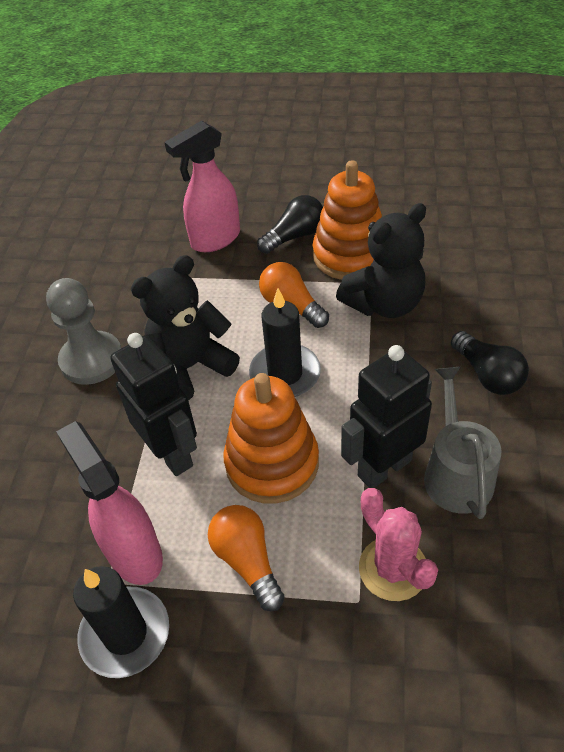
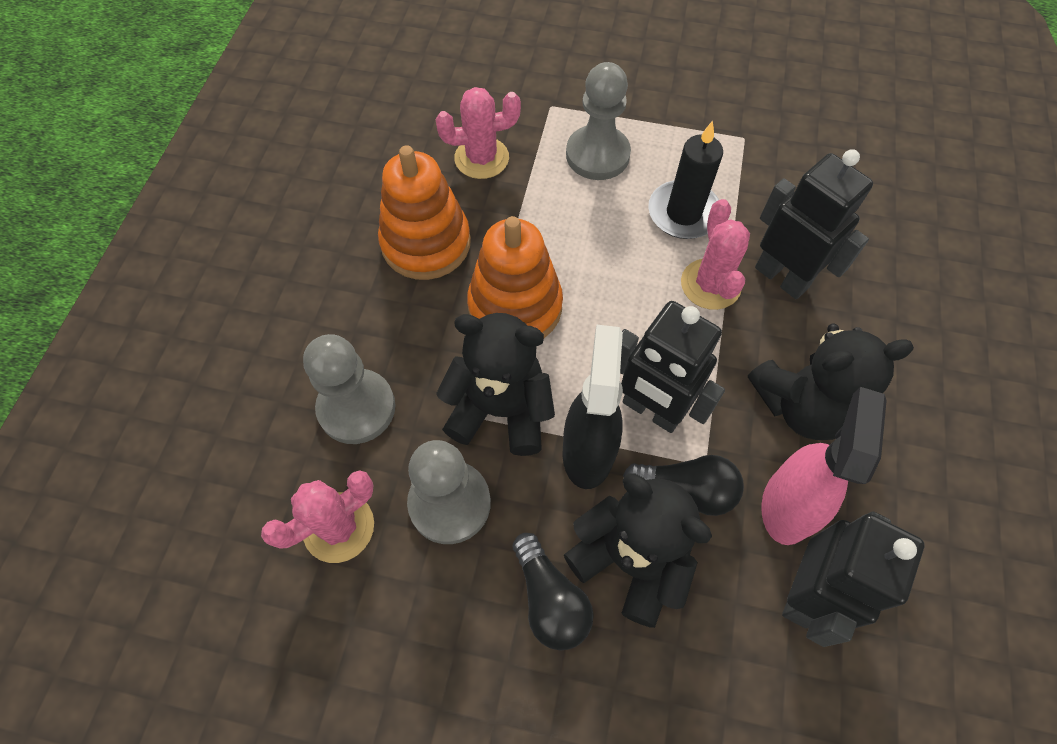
black candle: 2 -> 1
black robot: 2 -> 3
black spray bottle: 0 -> 1
black teddy bear: 2 -> 3
grey pawn: 1 -> 3
grey watering can: 1 -> 0
orange light bulb: 2 -> 0
pink cactus: 1 -> 3
pink spray bottle: 2 -> 1

